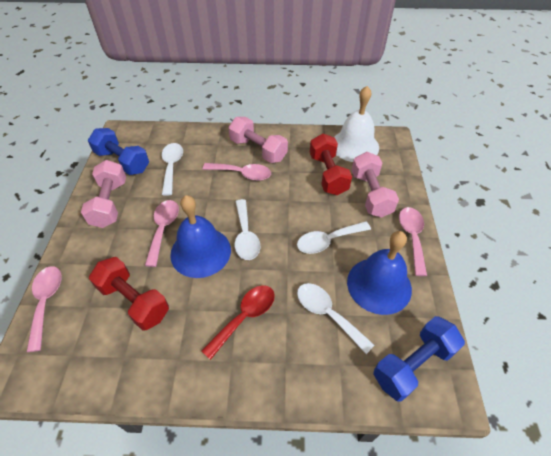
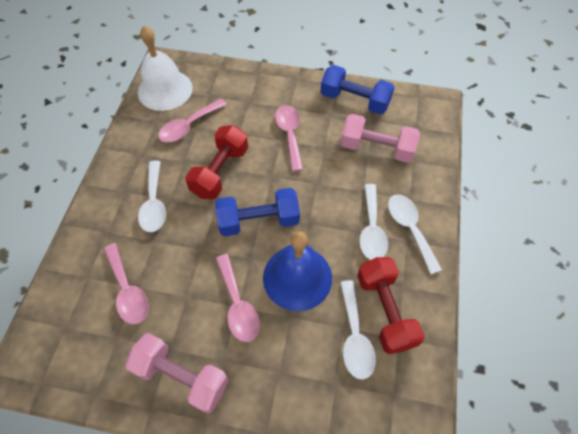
blue bell: 2 -> 1
pink dumbbell: 3 -> 2
red spoon: 1 -> 0

